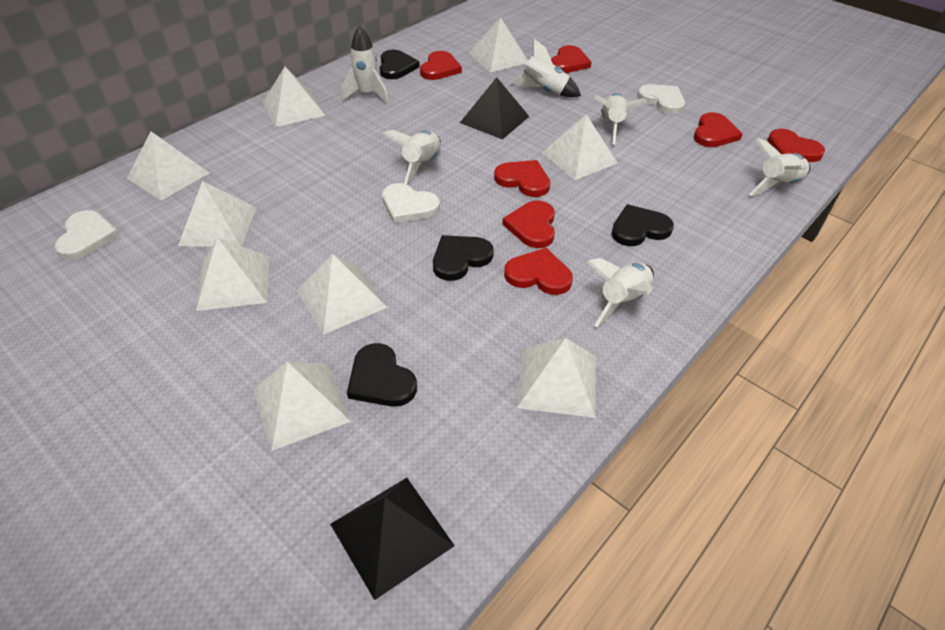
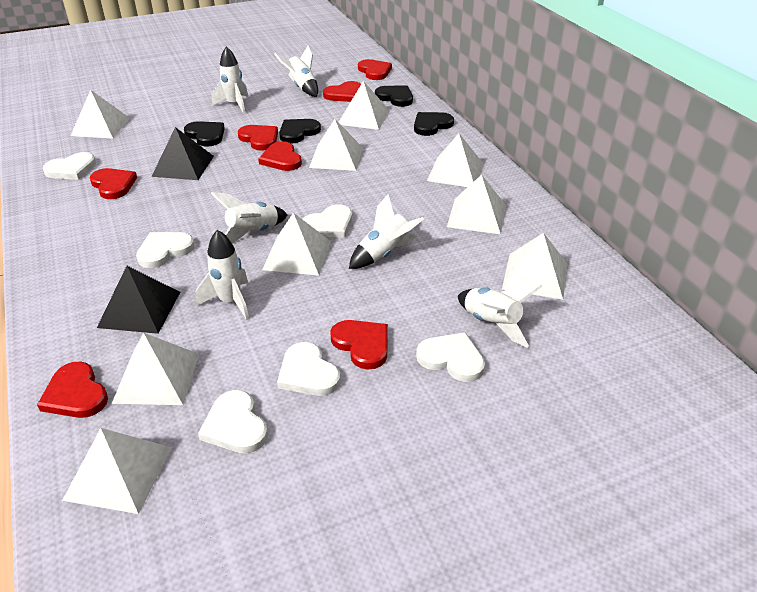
white heart: 3 -> 6

